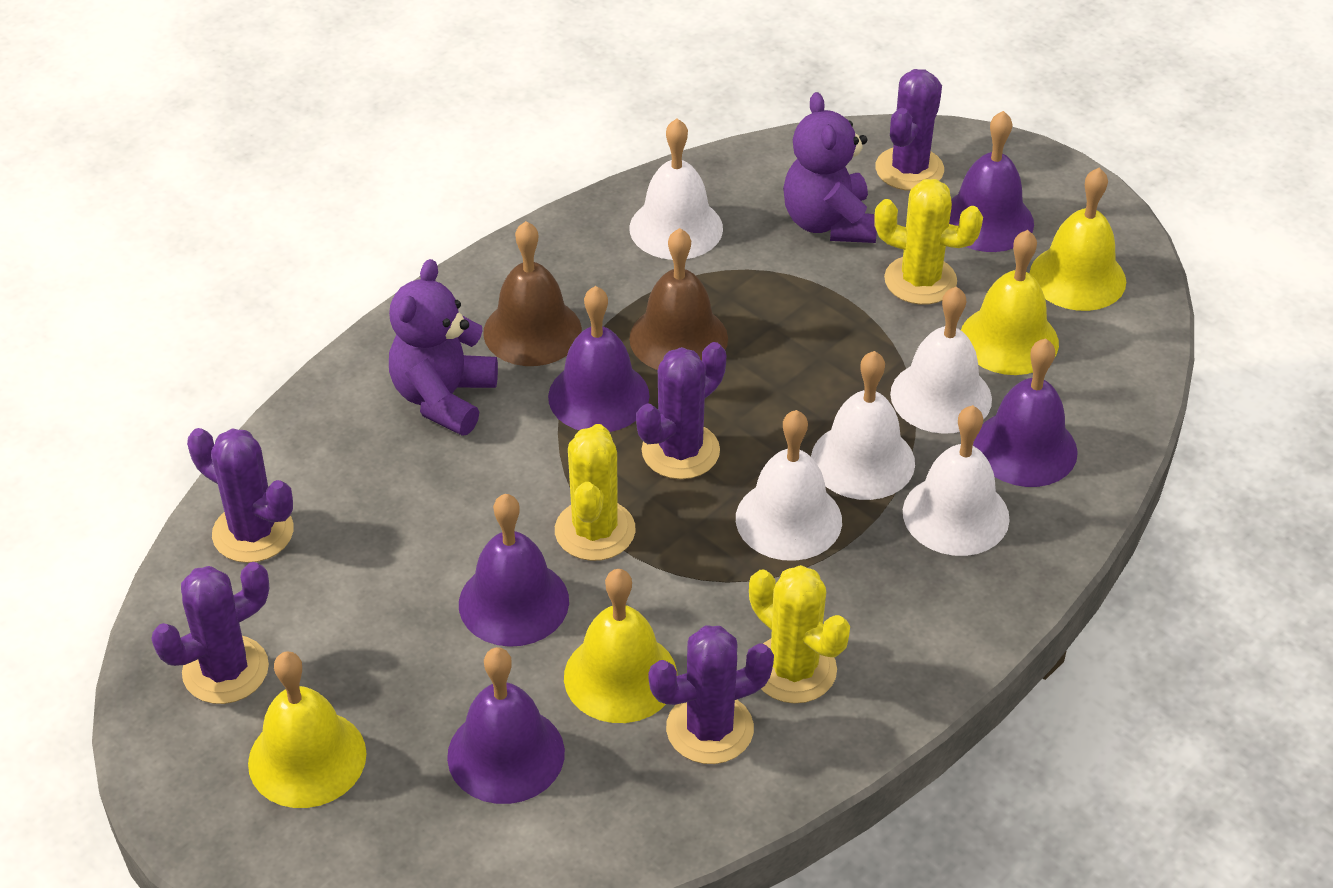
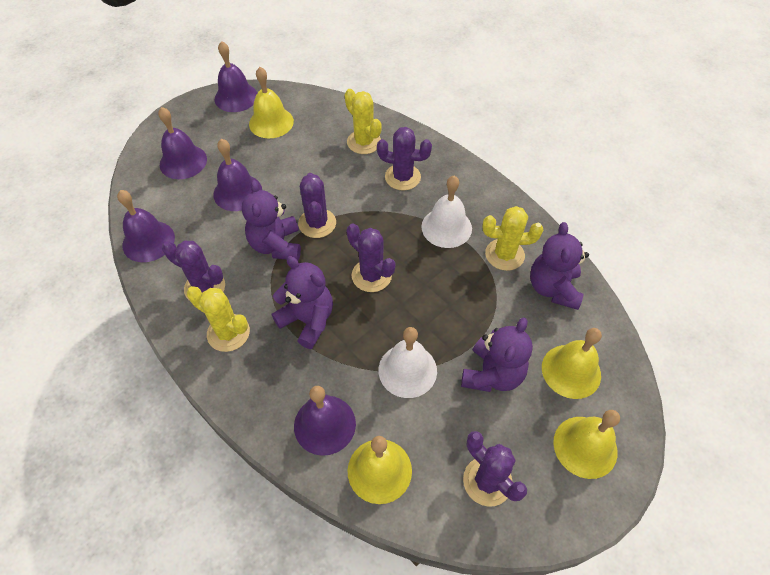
brown bell: 2 -> 0
purple teddy bear: 2 -> 4
white bell: 5 -> 2

